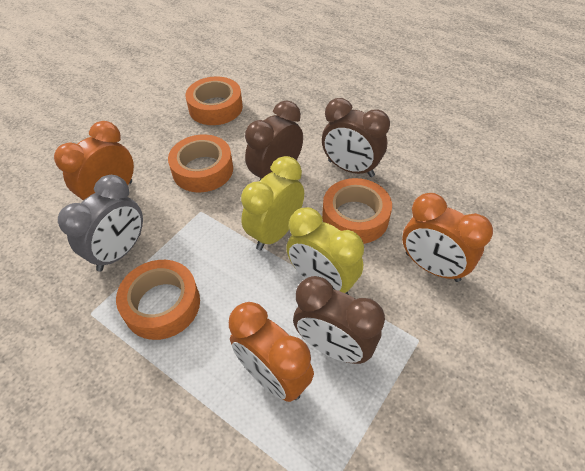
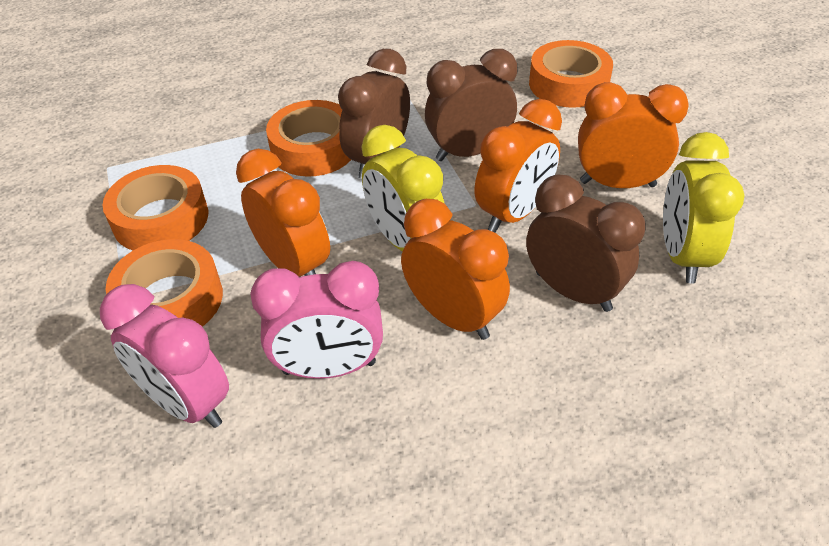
grey clock: 1 -> 0
orange clock: 3 -> 4
pink clock: 0 -> 2

